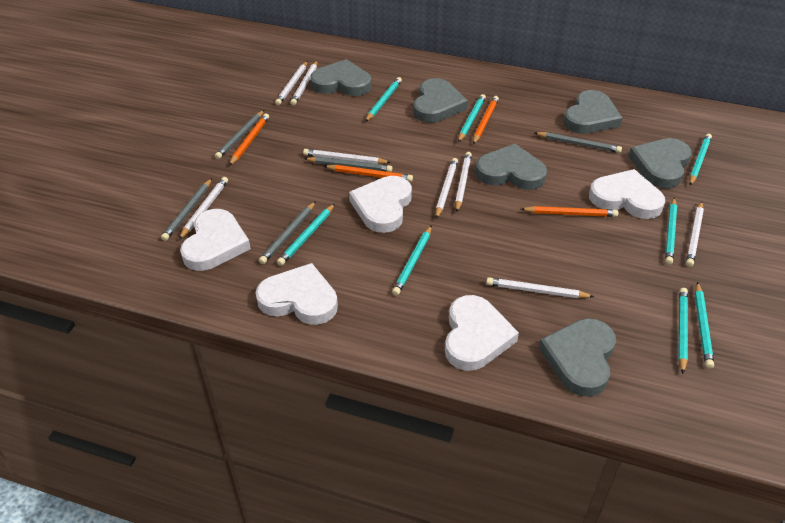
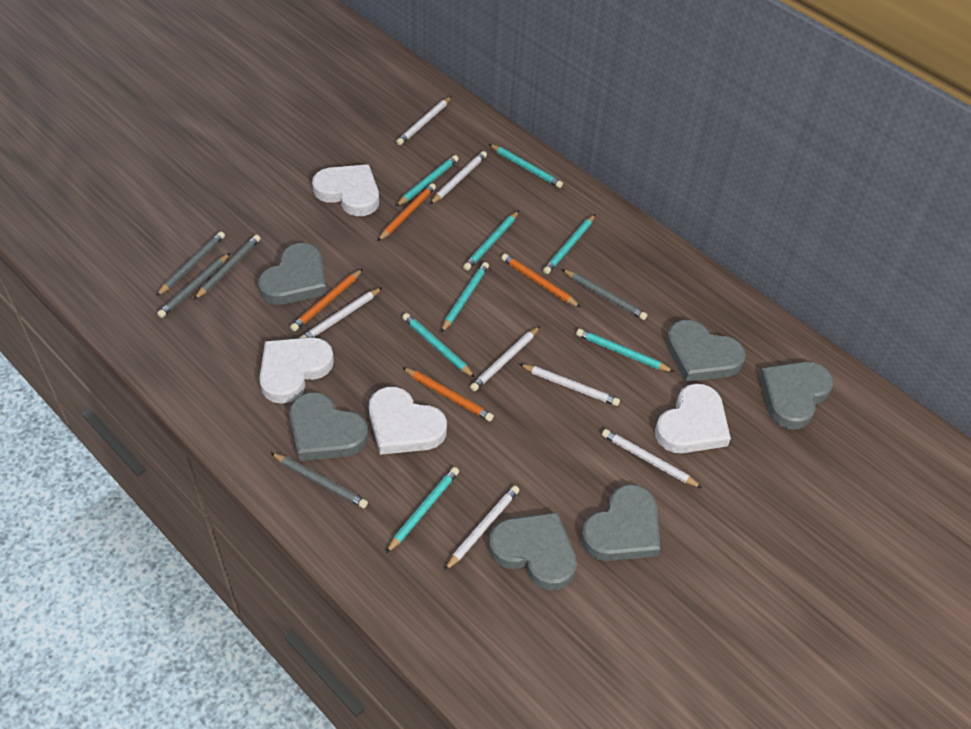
white heart: 5 -> 4
white pencil: 8 -> 7

